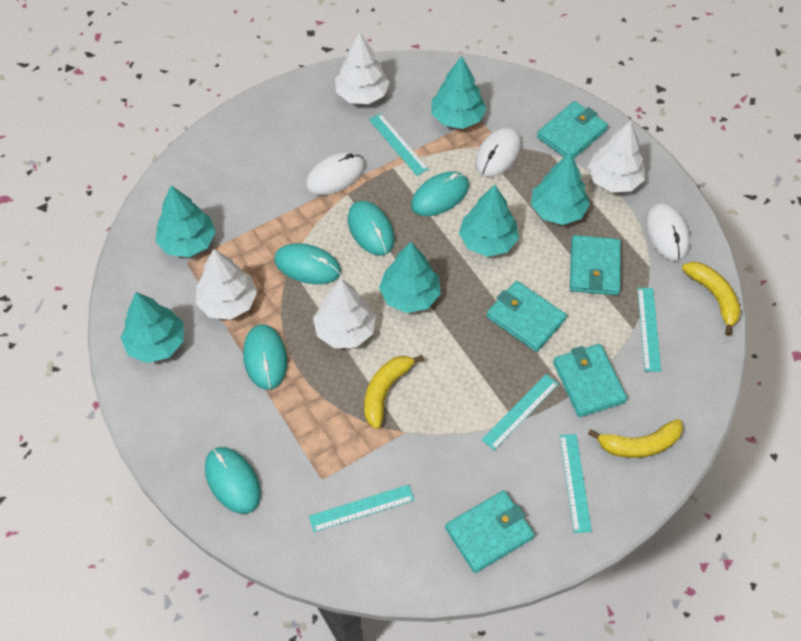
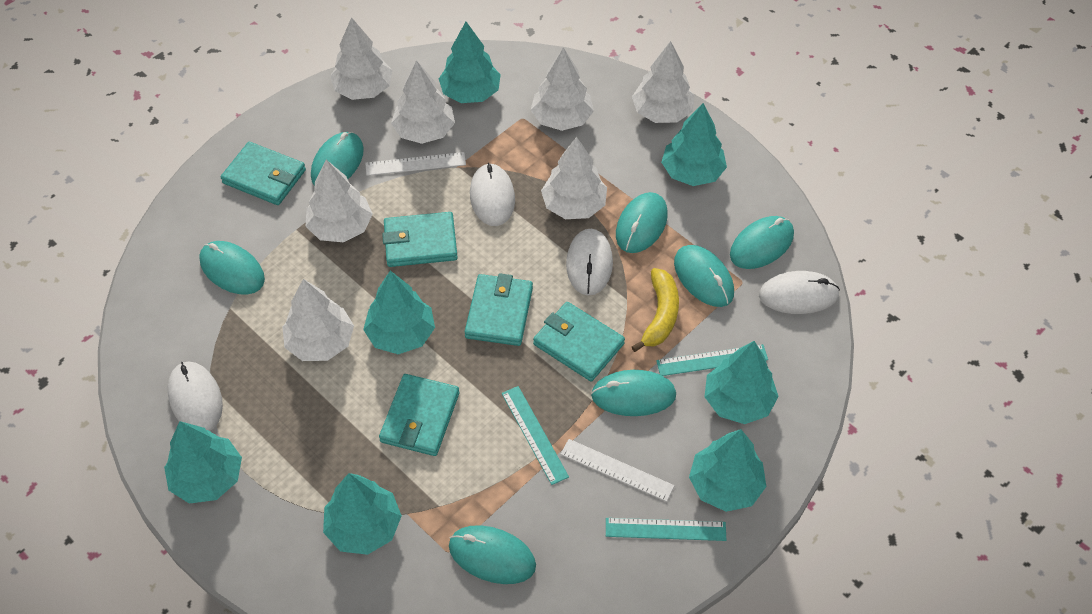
turquoise mouse: 5 -> 7
turquoise ruler: 5 -> 3
turquoise tree: 6 -> 7
white mouse: 3 -> 4
white ruler: 0 -> 2
white tree: 4 -> 7
yellow banana: 3 -> 1

